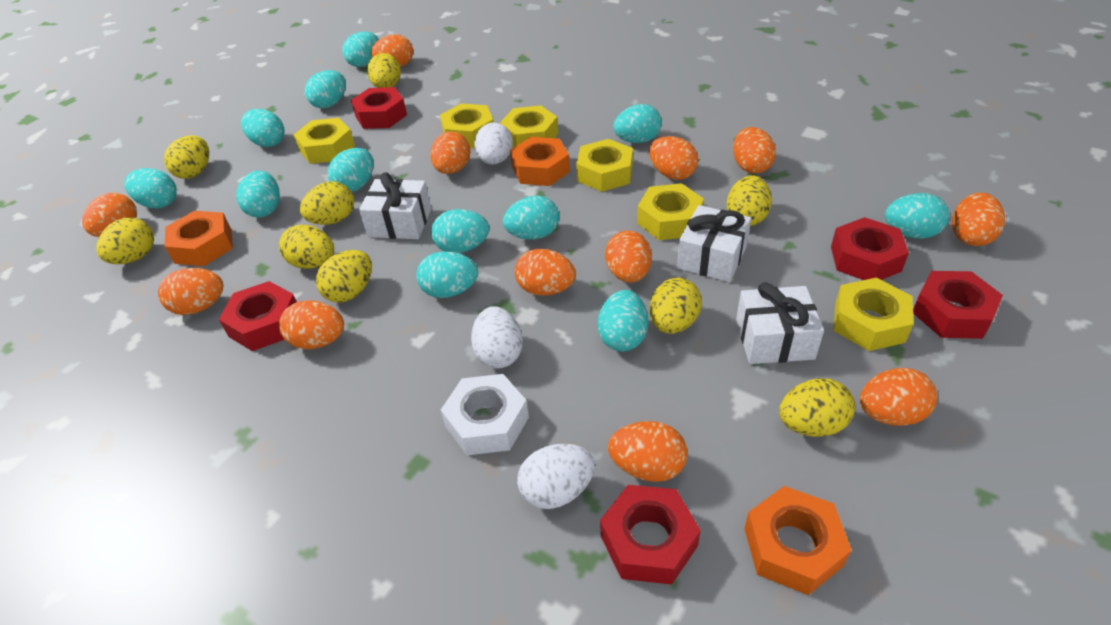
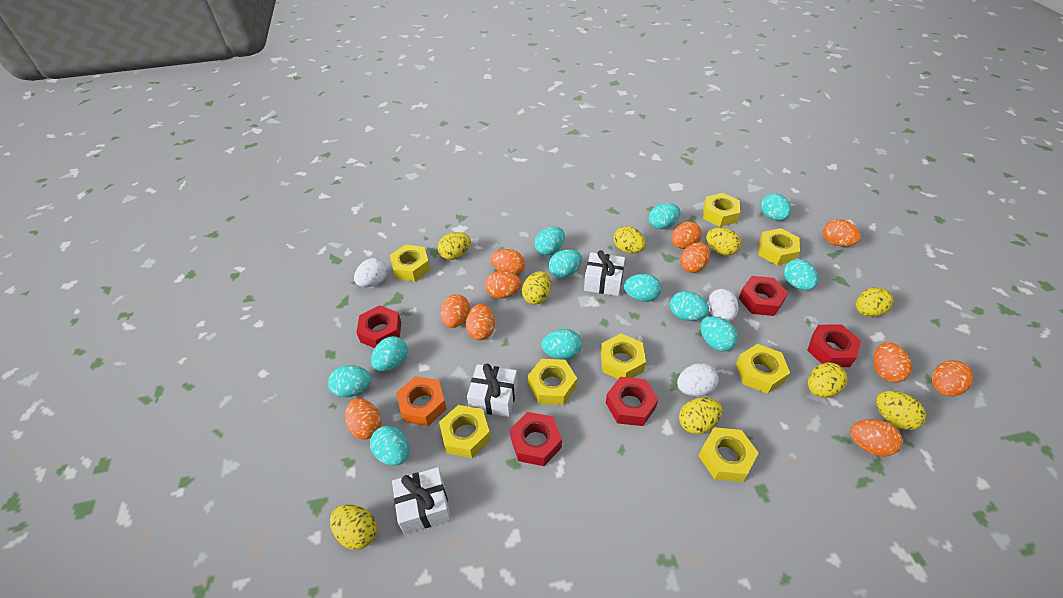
orange egg: 12 -> 11
orange nut: 3 -> 1
white nut: 1 -> 0
yellow nut: 6 -> 8

